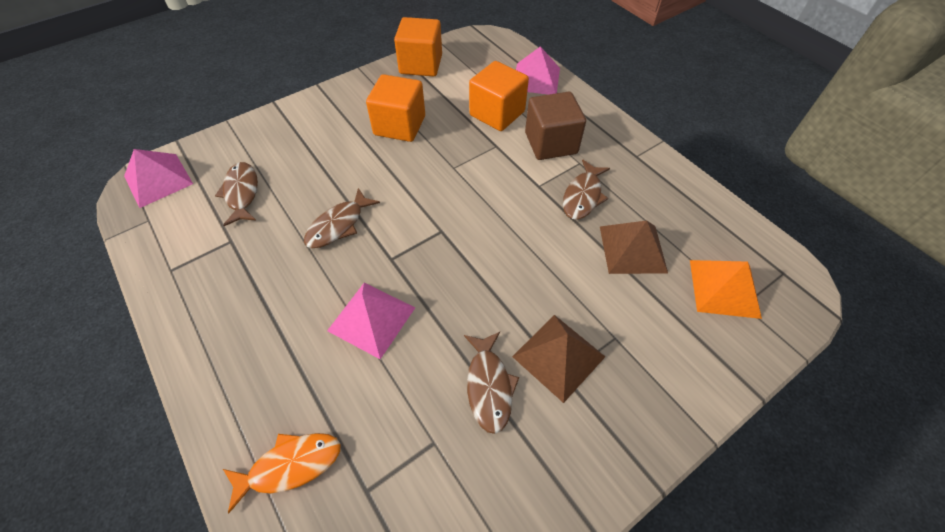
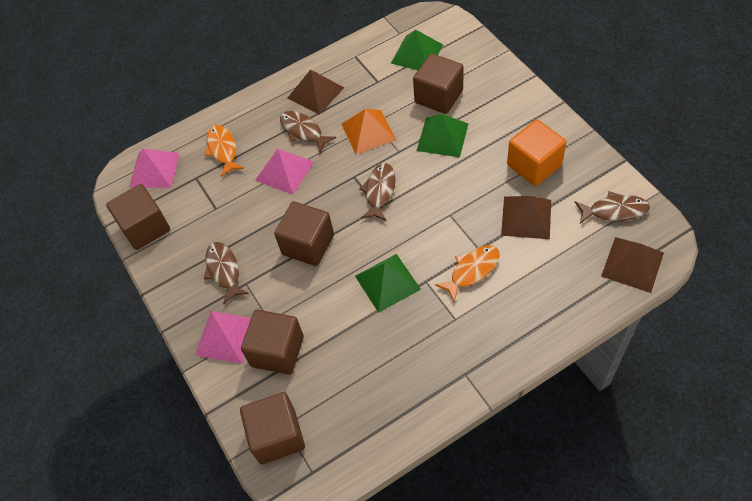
brown cube: 1 -> 5
brown pyramid: 2 -> 3
green pyramid: 0 -> 3
orange cube: 3 -> 1
orange fish: 1 -> 2

